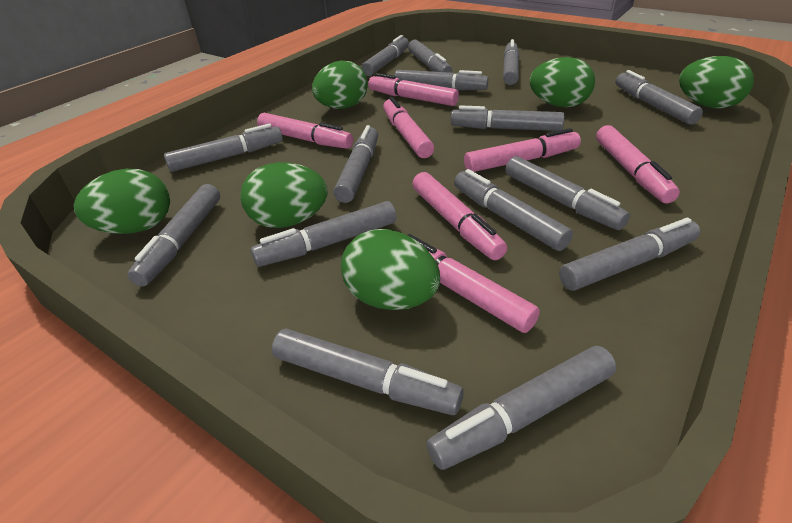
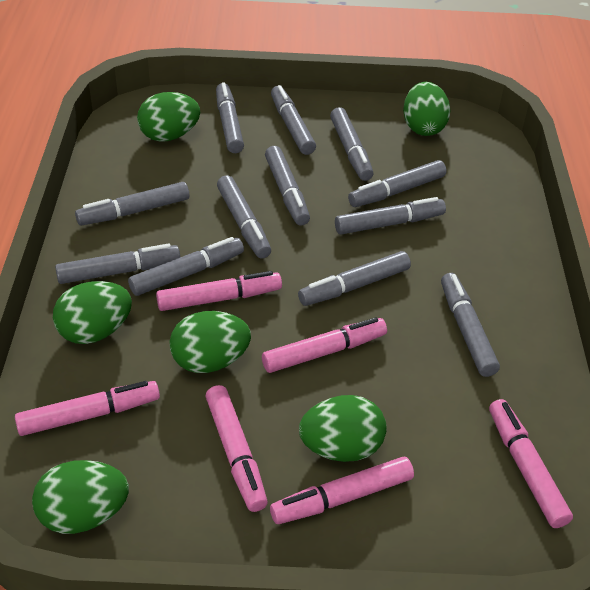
grey marker: 15 -> 12
pink marker: 7 -> 6

